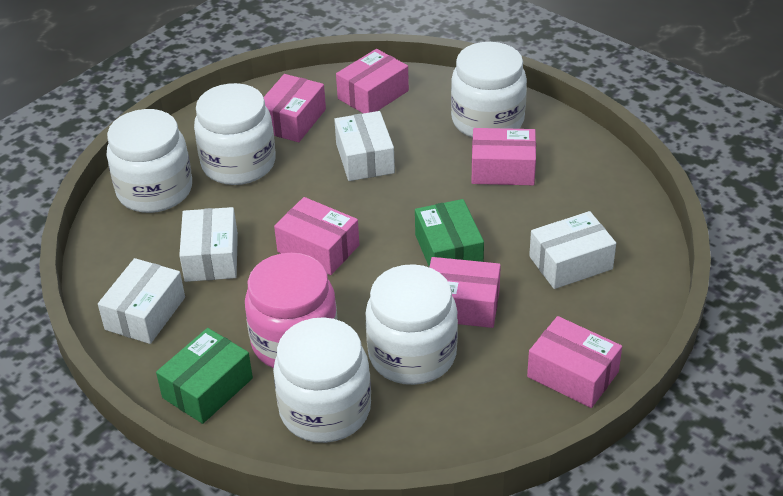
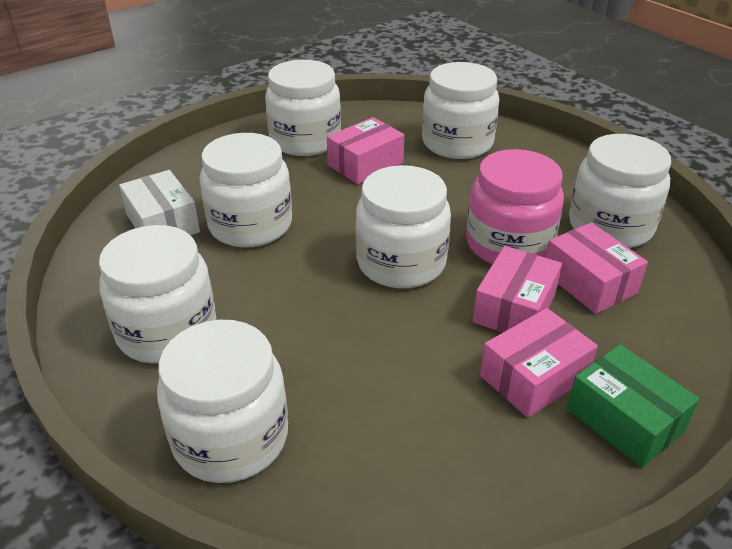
green box: 2 -> 1
pink box: 6 -> 4
white box: 4 -> 1
white jar: 5 -> 7

